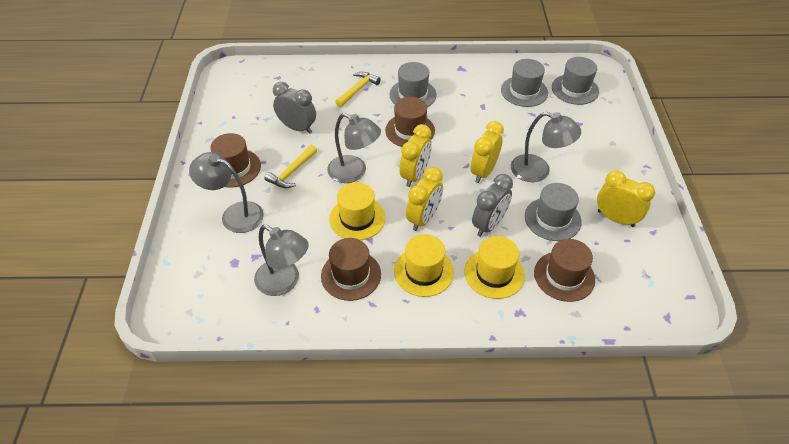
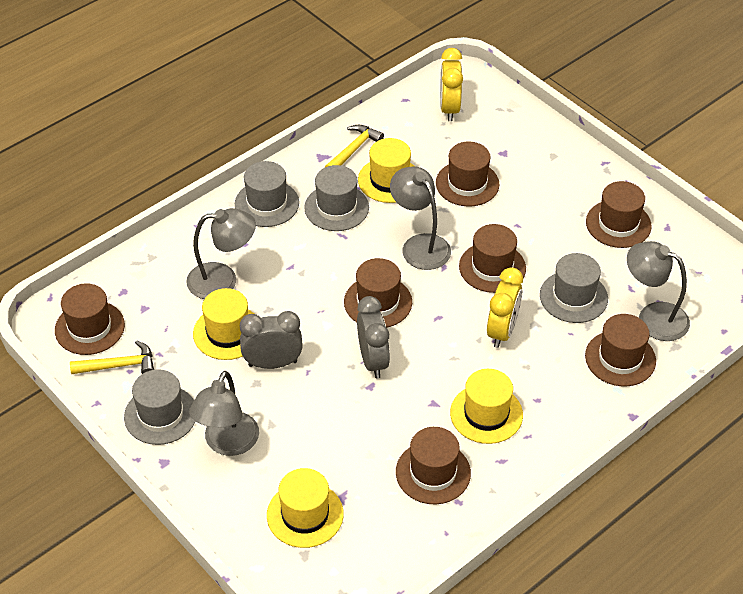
brown hat: 4 -> 7
yellow clock: 4 -> 2
yellow hat: 3 -> 4

